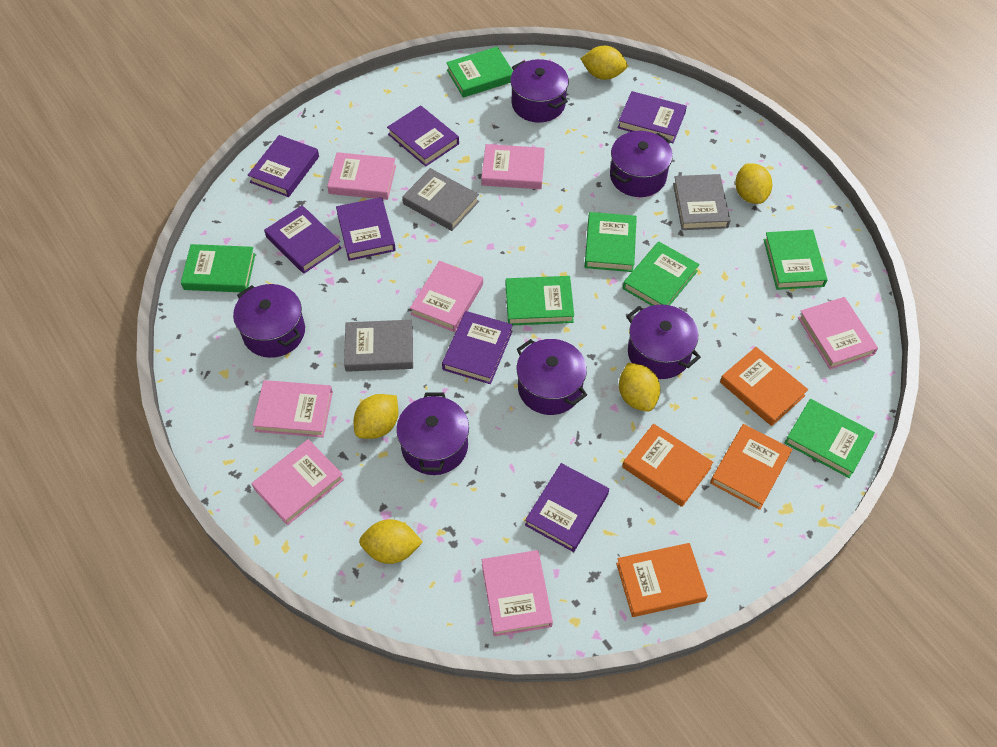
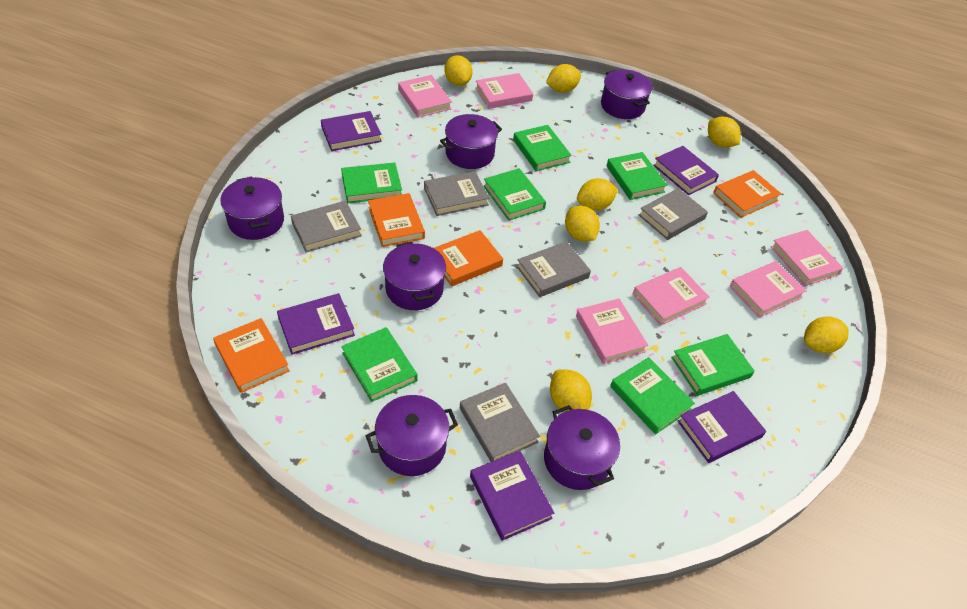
grey book: 3 -> 5
pink book: 7 -> 6
purple book: 7 -> 5
yellow lemon: 5 -> 7

